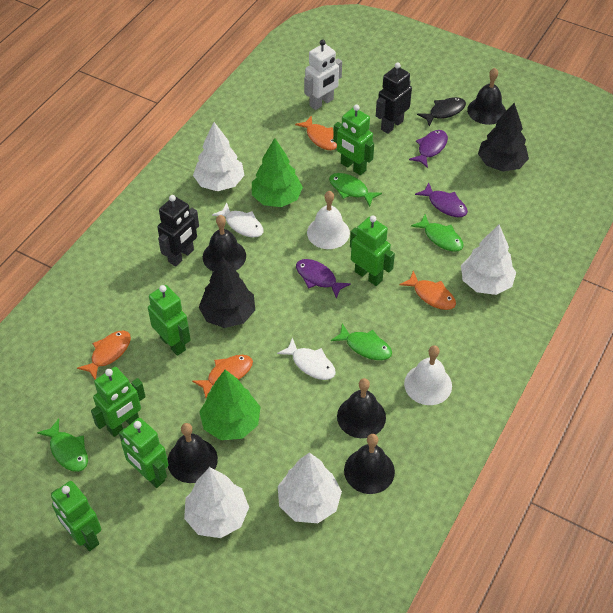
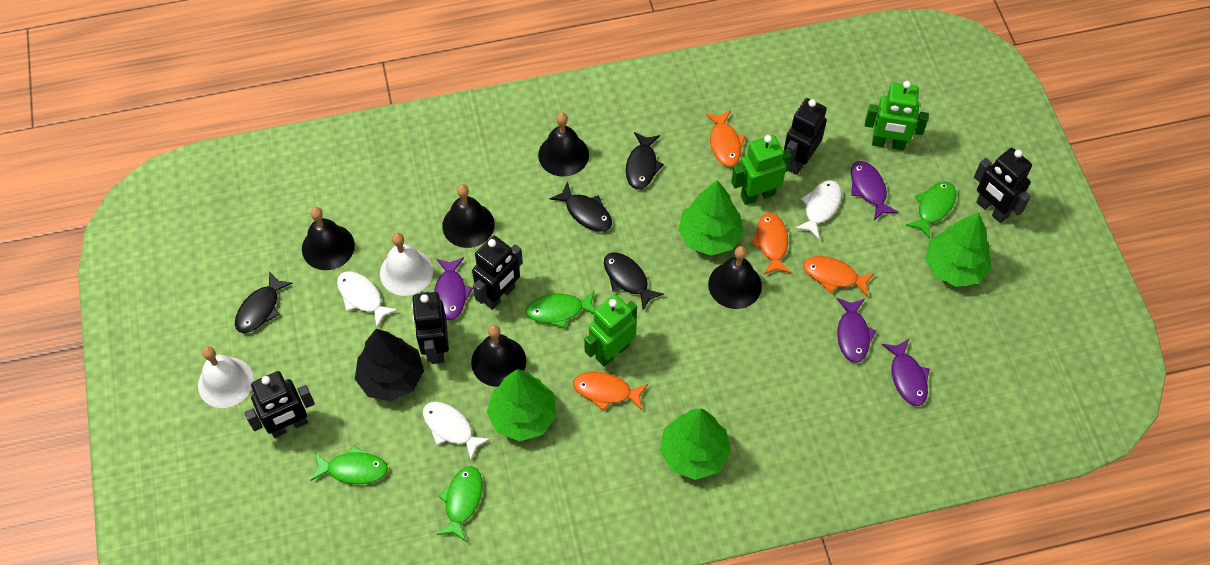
black fish: 1 -> 4
black robot: 2 -> 5
black tree: 2 -> 1
green robot: 6 -> 3
green tree: 2 -> 4
purple fish: 3 -> 4
white fish: 2 -> 3
white robot: 1 -> 0
white tree: 4 -> 0

